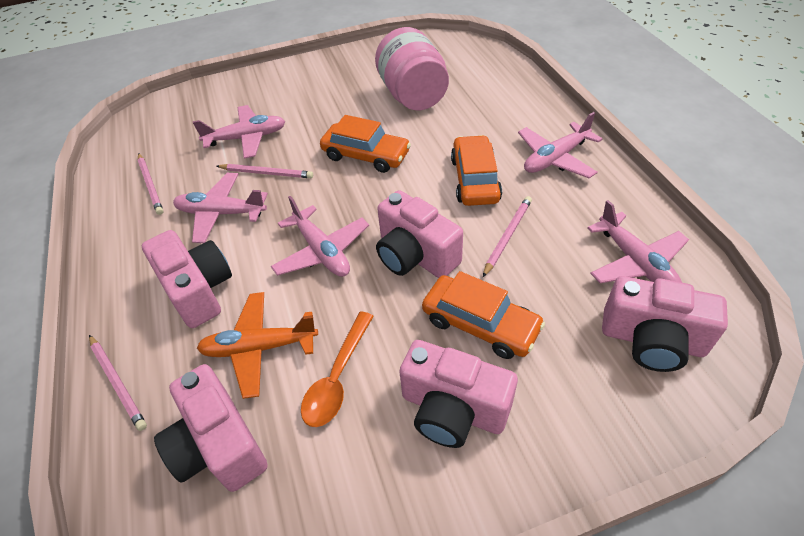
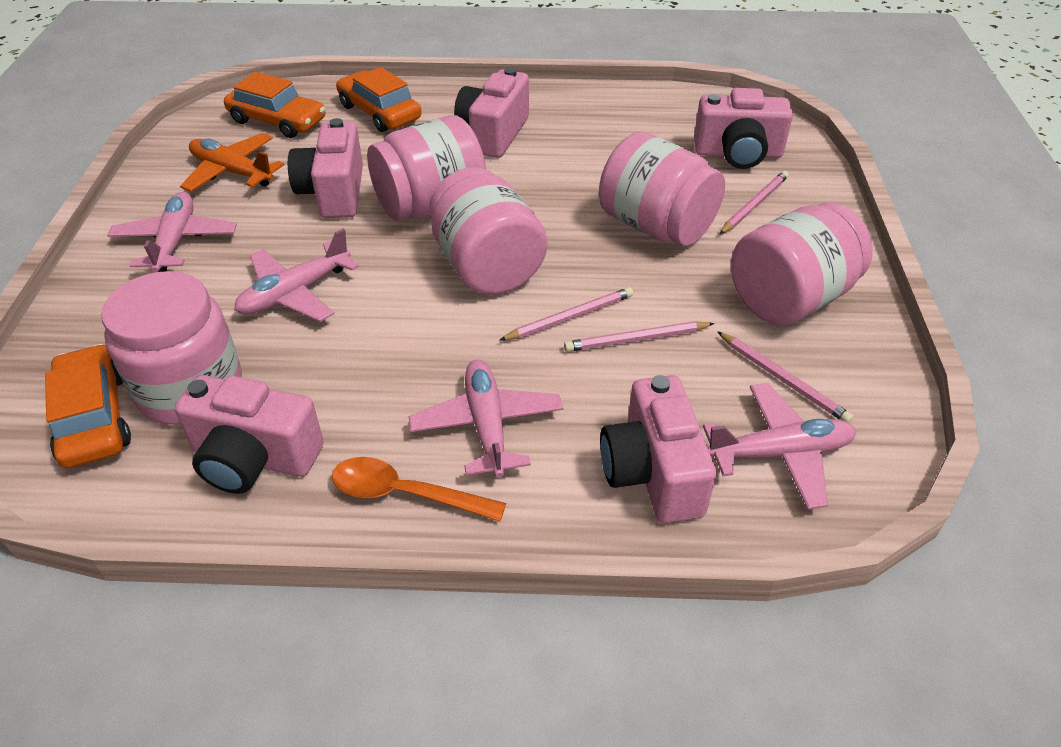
pink jar: 1 -> 5
pink plane: 5 -> 4

